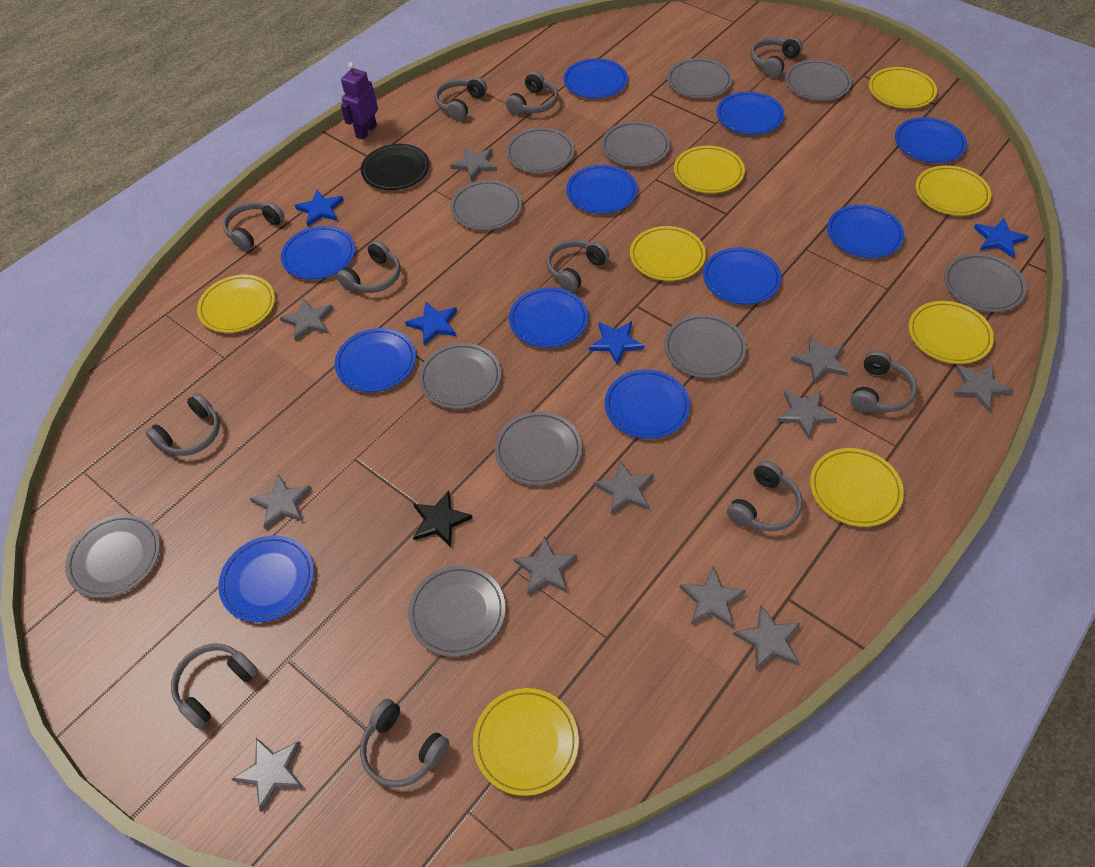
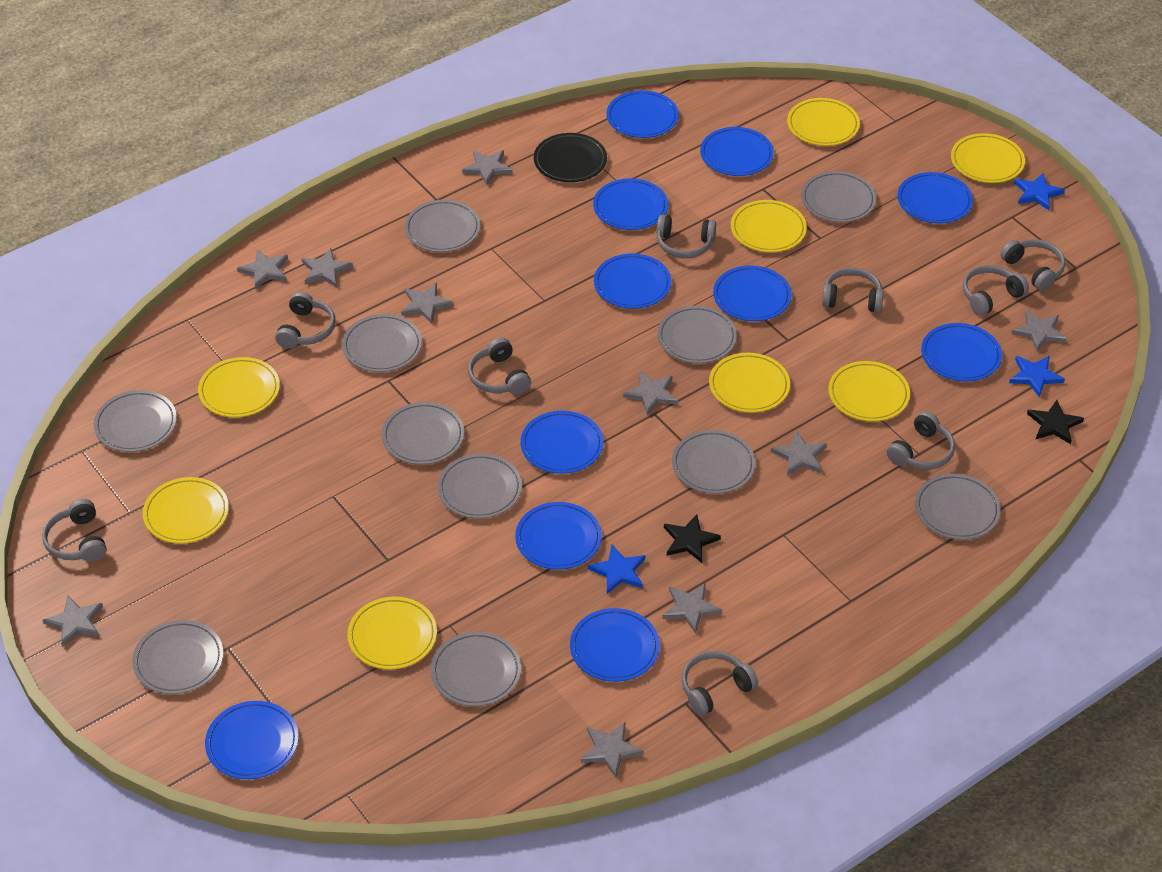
black star: 1 -> 2
blue star: 4 -> 3
grey headphones: 11 -> 9
grey star: 11 -> 10
purple robot: 1 -> 0

